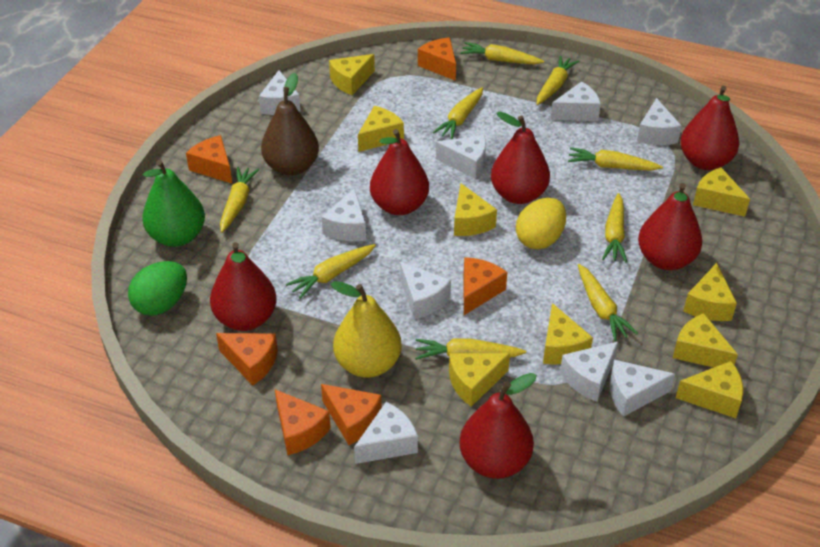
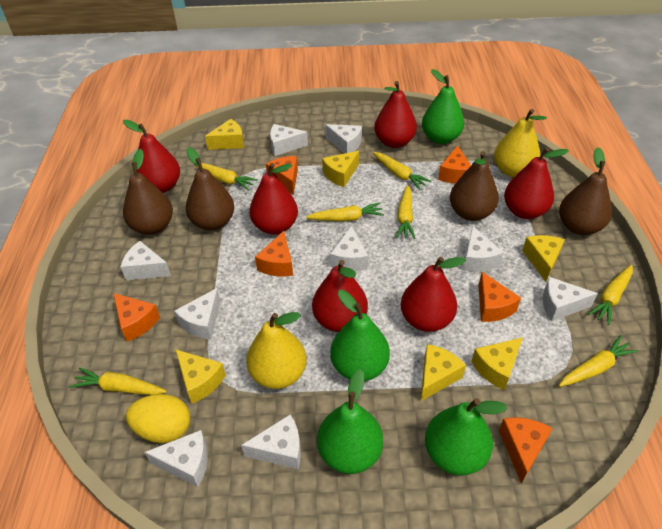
brown pear: 1 -> 4
green egg: 1 -> 0
green pear: 1 -> 4
yellow carrot: 9 -> 7
yellow cheese: 9 -> 6
yellow pear: 1 -> 2

